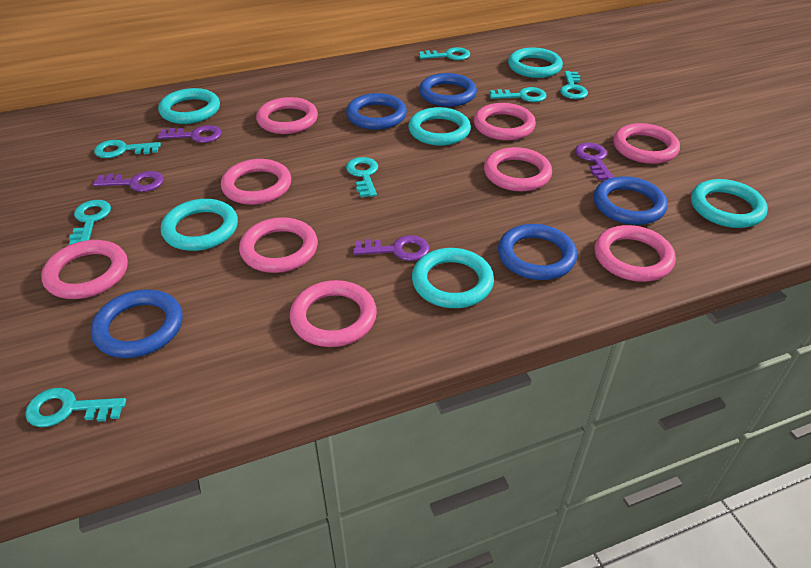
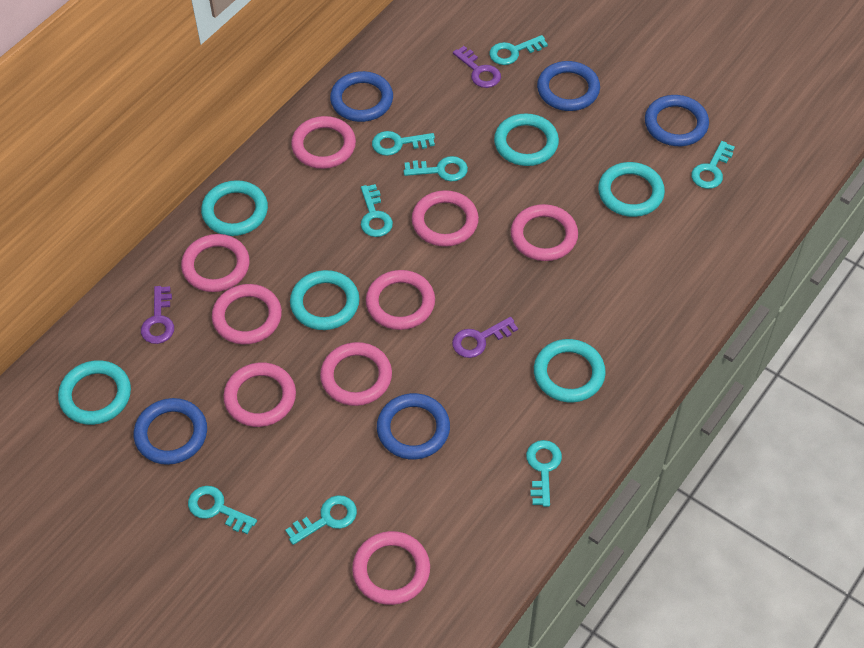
purple key: 4 -> 3
turquoise key: 7 -> 8

